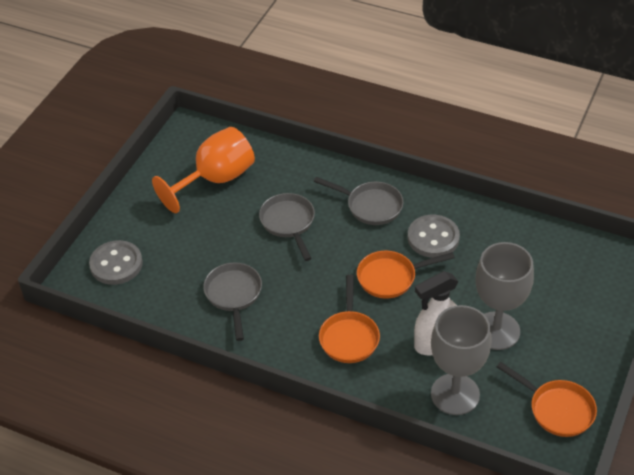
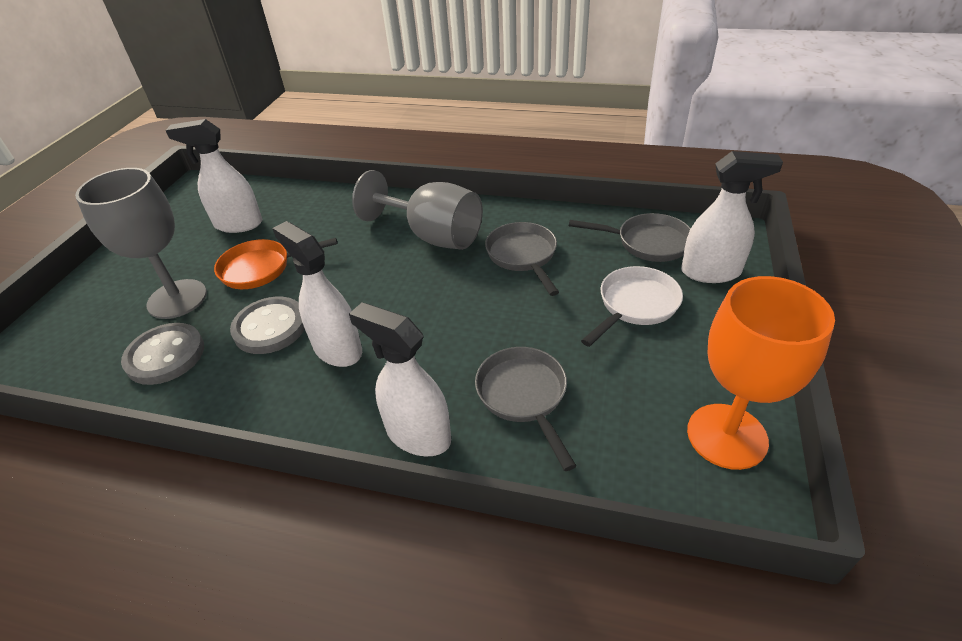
orange pan: 3 -> 1
white pan: 0 -> 1
white spray bottle: 1 -> 4

